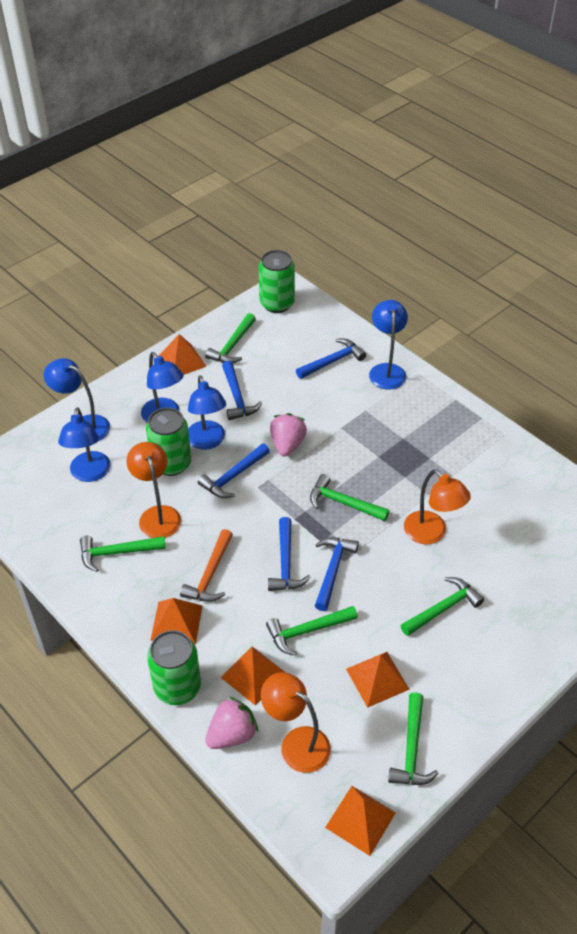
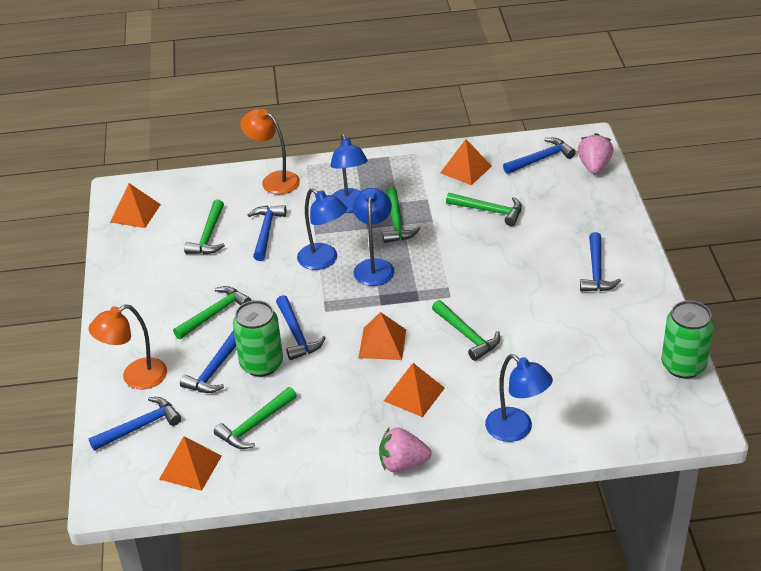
blue hammer: 5 -> 6
blue lamp: 5 -> 4
green can: 3 -> 2
orange hammer: 1 -> 0
orange lamp: 3 -> 2

